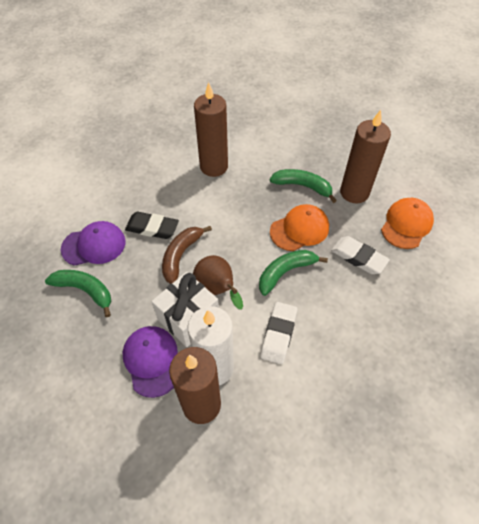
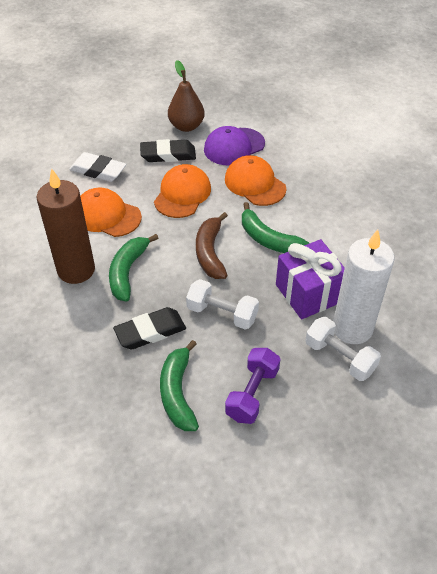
black eraser: 1 -> 2
brown candle: 3 -> 1
orange cap: 2 -> 3
purple cap: 2 -> 1
purple dumbbell: 0 -> 1
purple gift: 0 -> 1
white dumbbell: 0 -> 2
white eraser: 2 -> 1
white gift: 1 -> 0

